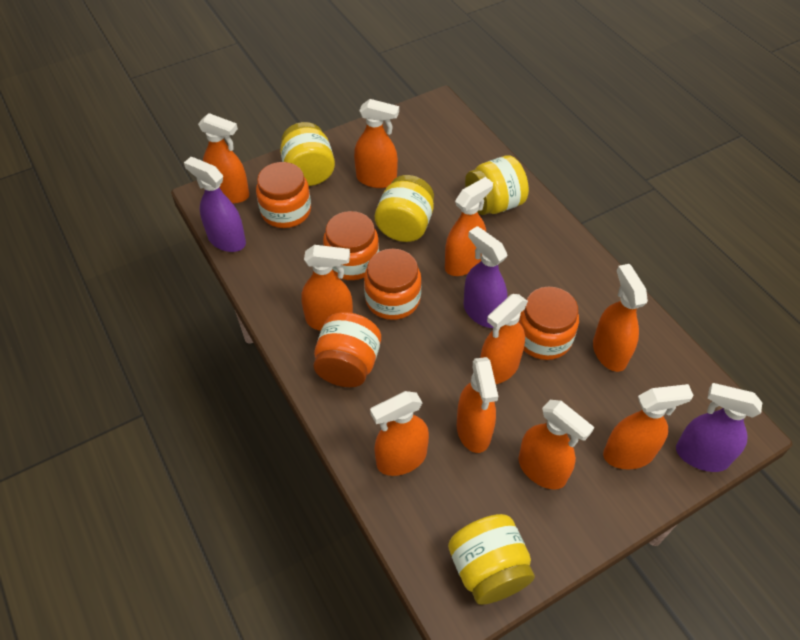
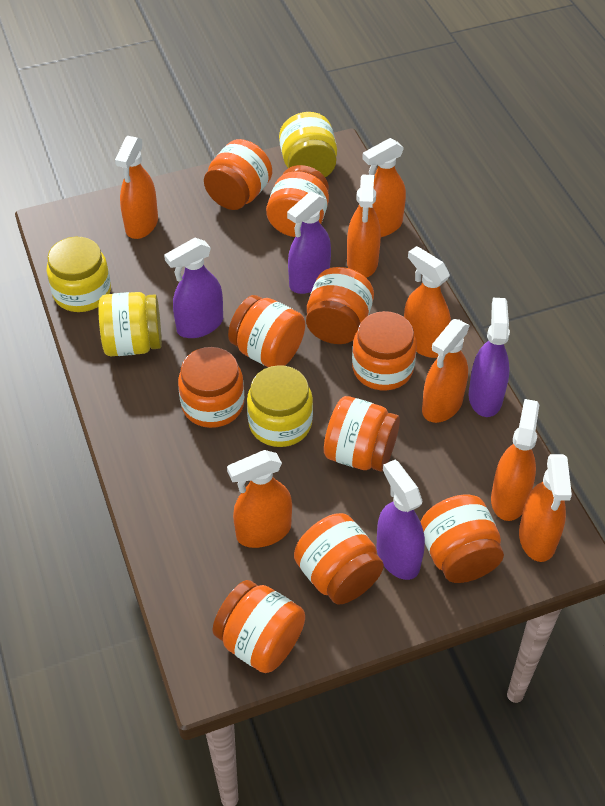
orange jar: 5 -> 10
orange spray bottle: 10 -> 8
purple spray bottle: 3 -> 4

